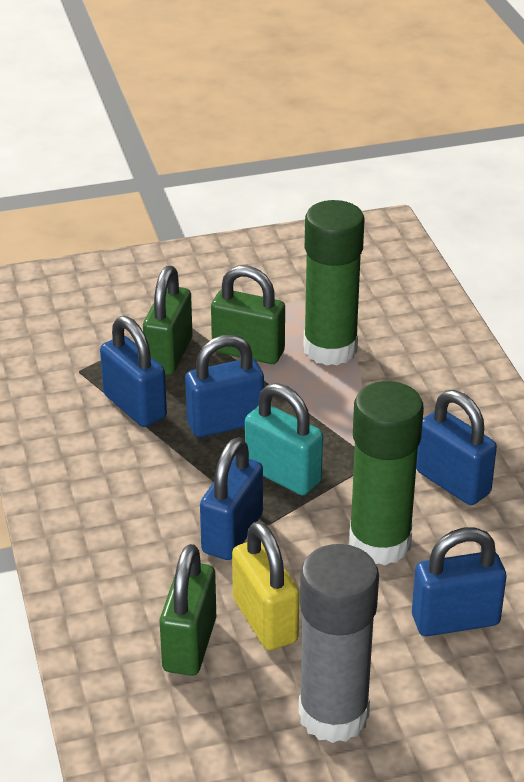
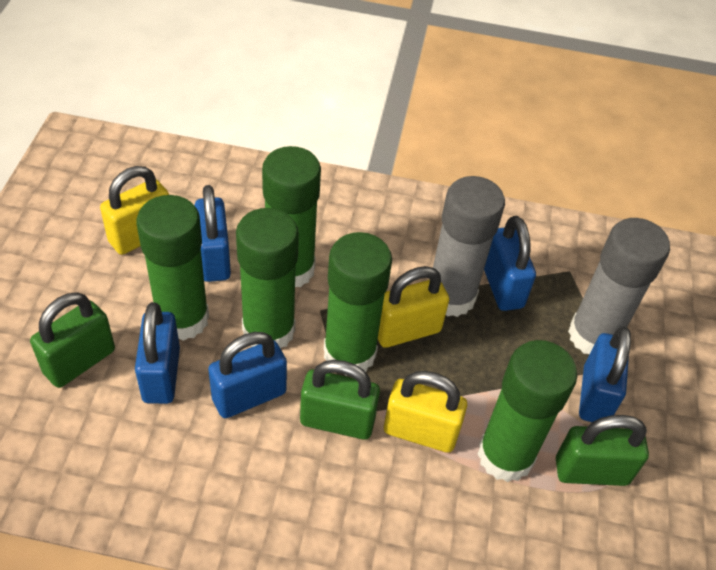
green glue stick: 2 -> 5
grey glue stick: 1 -> 2
turquoise padlock: 1 -> 0
yellow padlock: 1 -> 3

